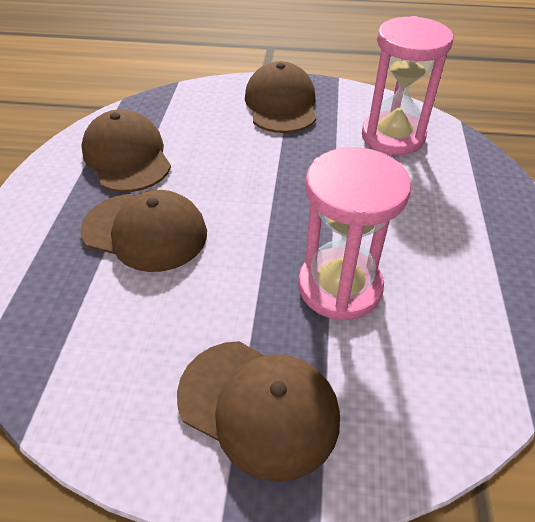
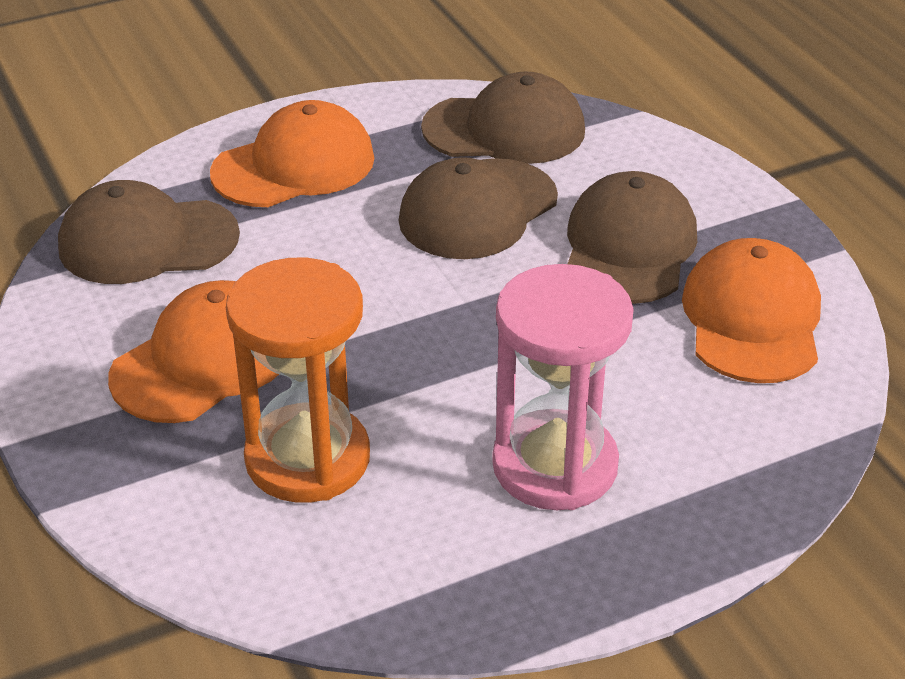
orange cap: 0 -> 3
orange hourglass: 0 -> 1
pink hourglass: 2 -> 1

